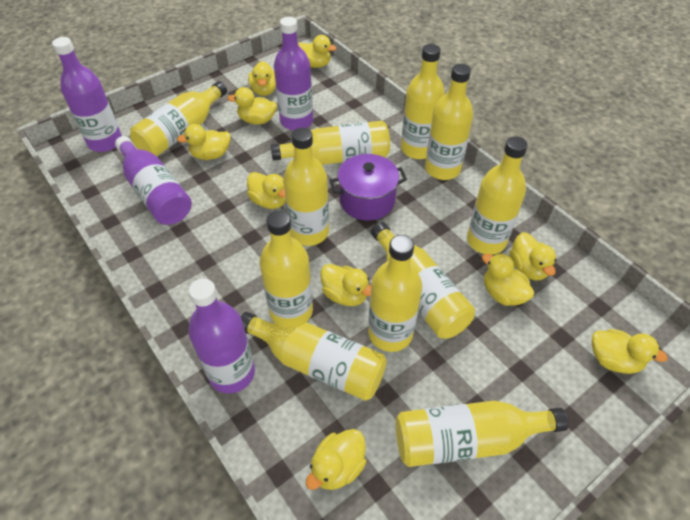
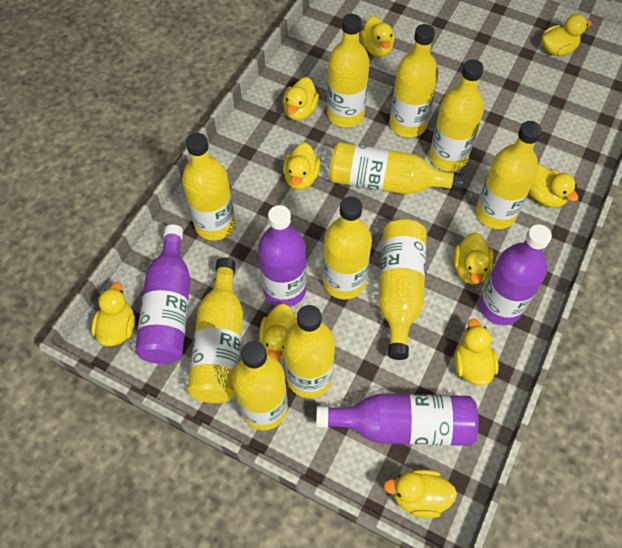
purple pot: 1 -> 0

